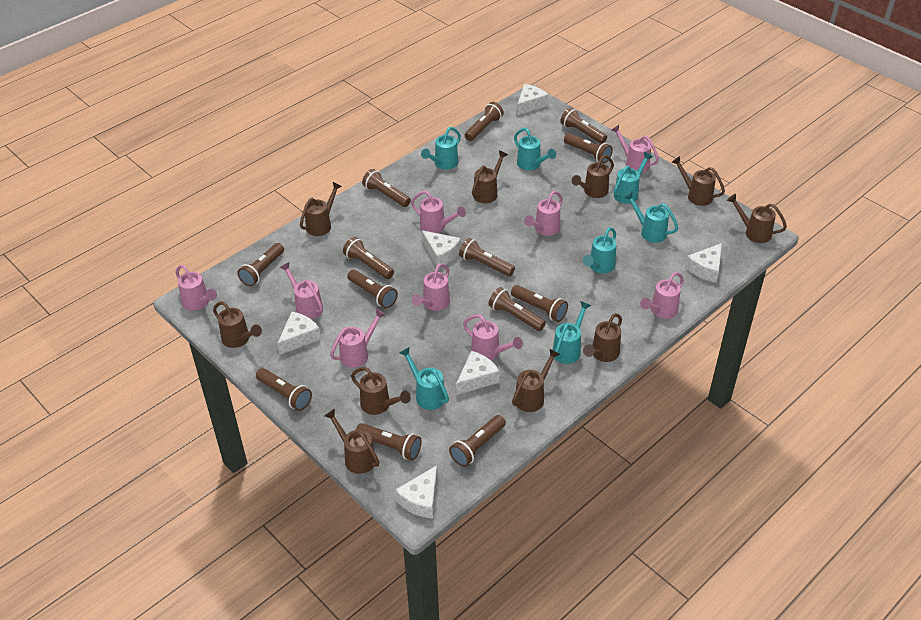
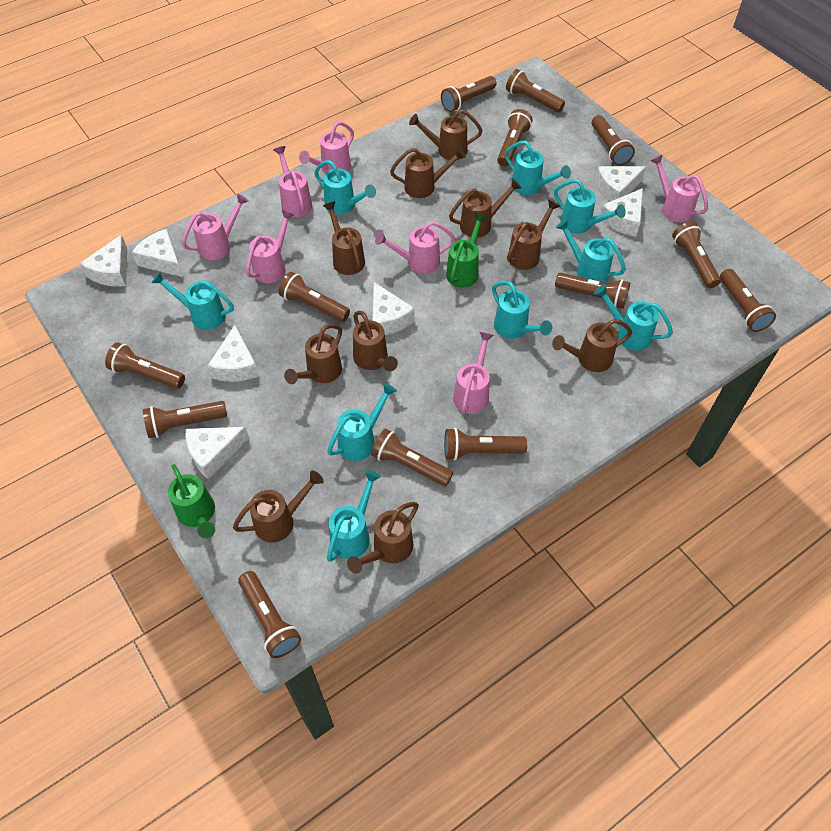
green watering can: 0 -> 2
pink watering can: 9 -> 7
turquoise watering can: 7 -> 9
white cheese: 6 -> 7

